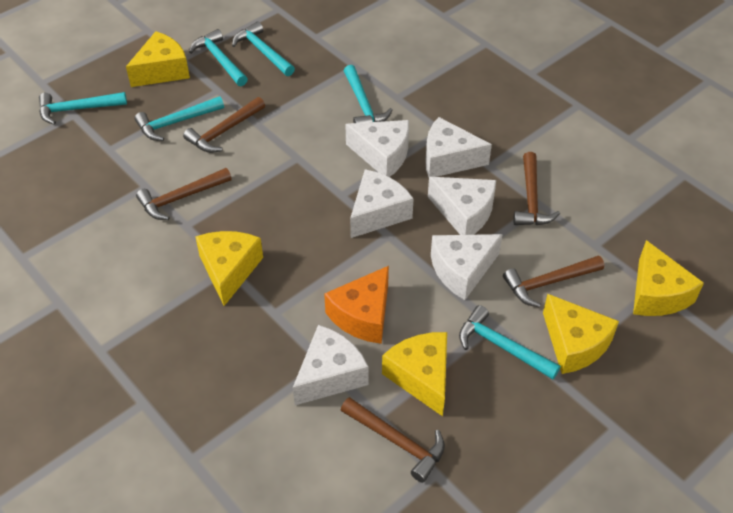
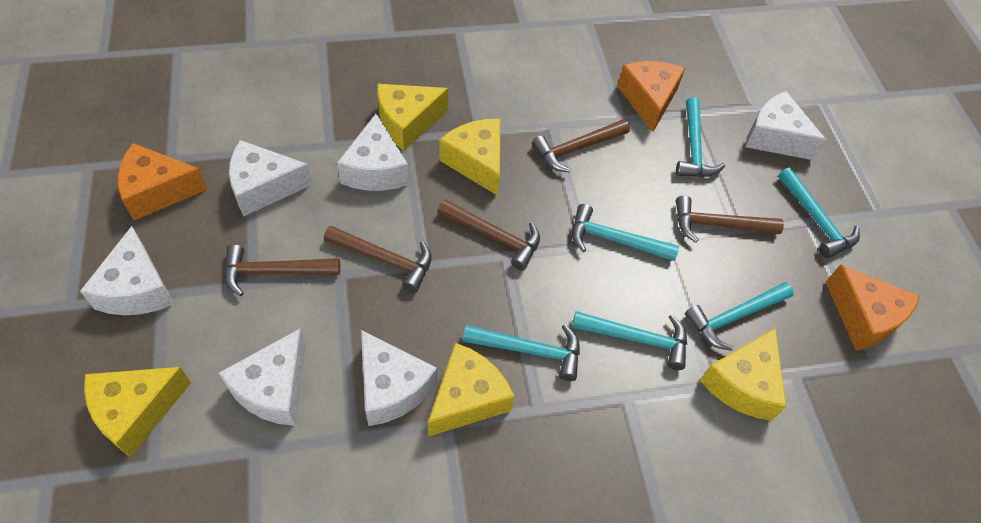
orange cheese: 1 -> 3

